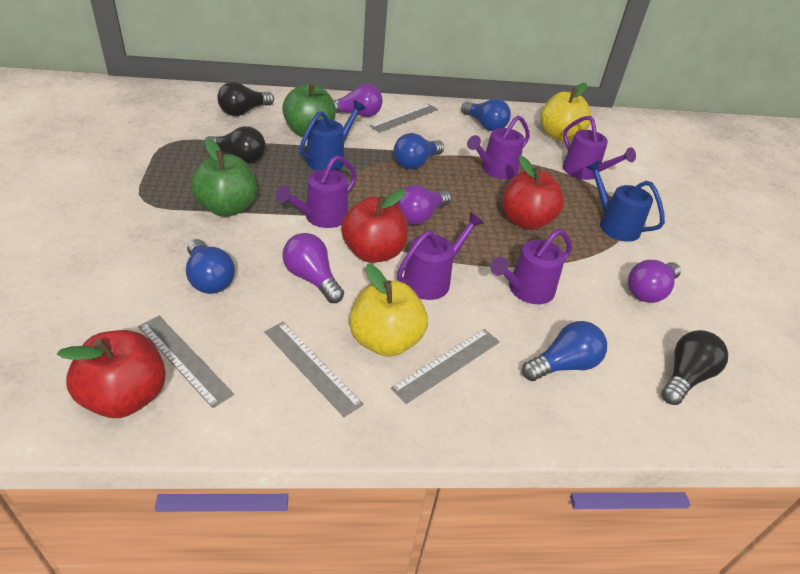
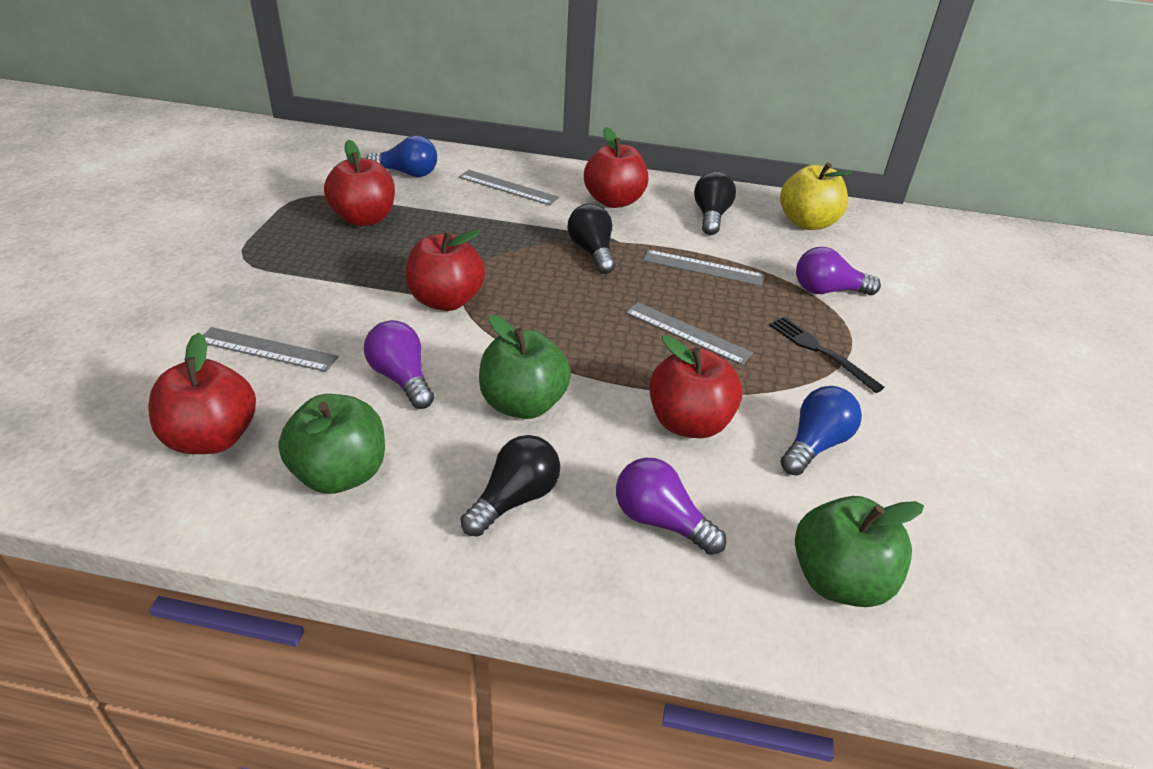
black fork: 0 -> 1
blue light bulb: 4 -> 2
blue watering can: 2 -> 0
green apple: 2 -> 3
purple light bulb: 4 -> 3
purple watering can: 5 -> 0
red apple: 3 -> 5
yellow apple: 2 -> 1

